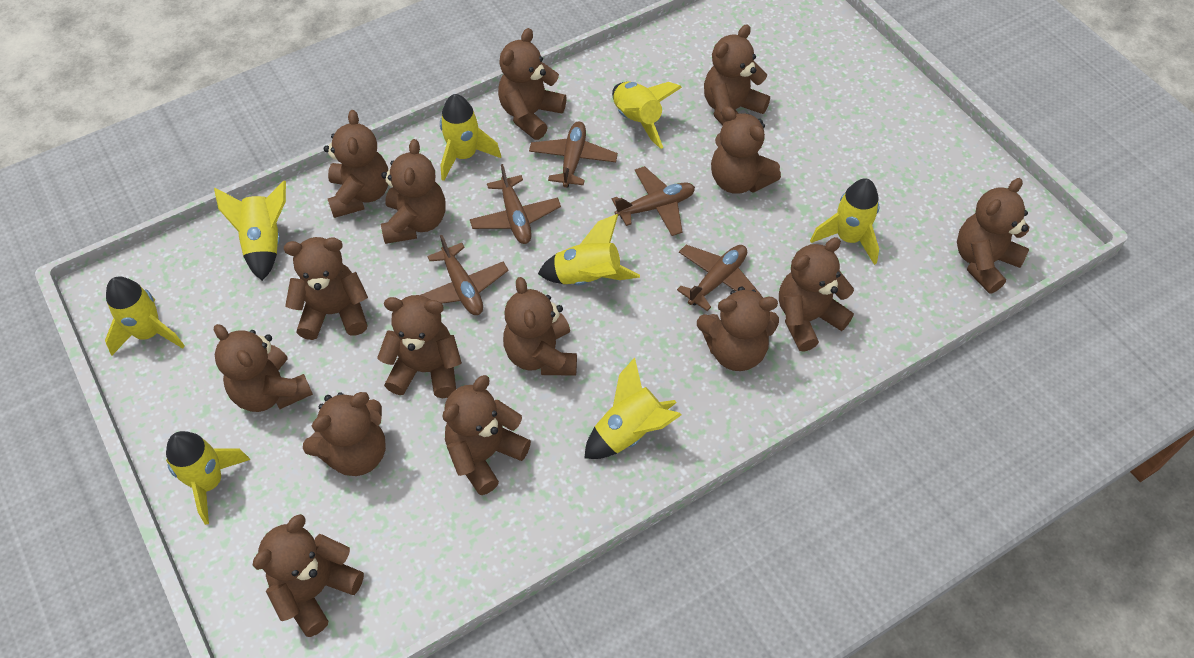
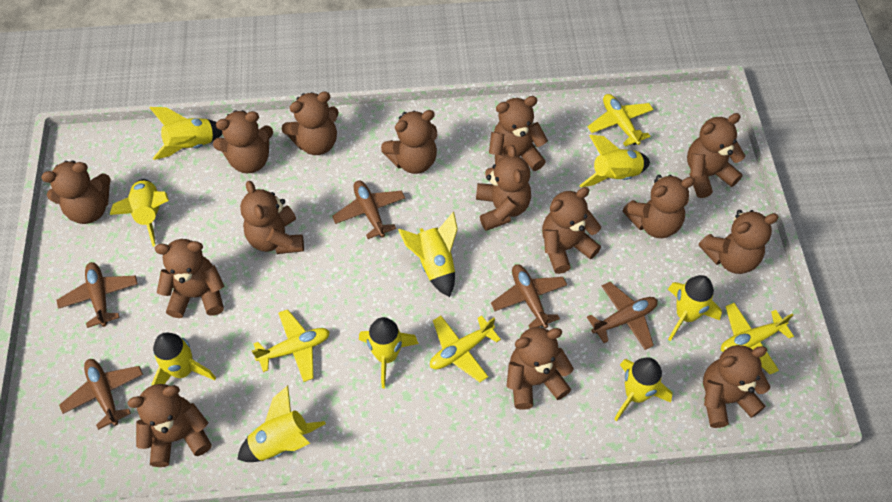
yellow plane: 0 -> 4
yellow rocket: 8 -> 9

